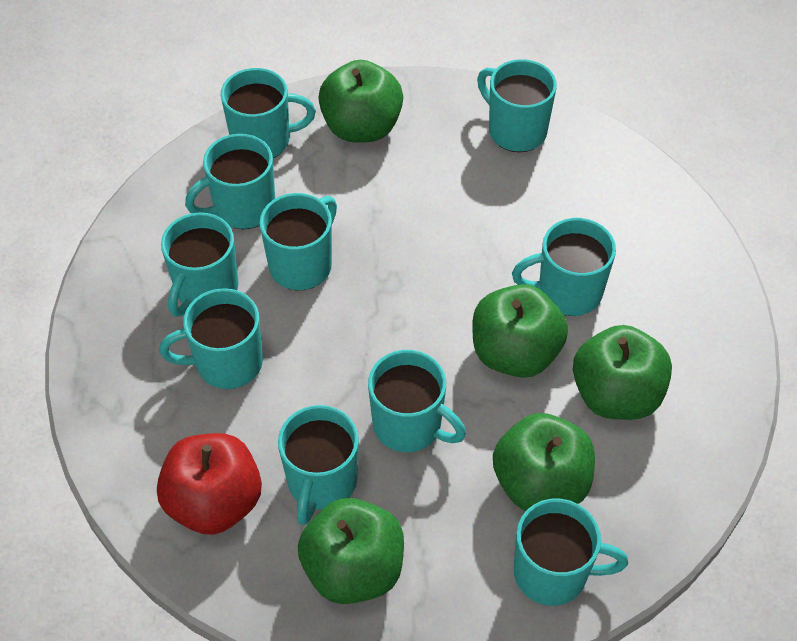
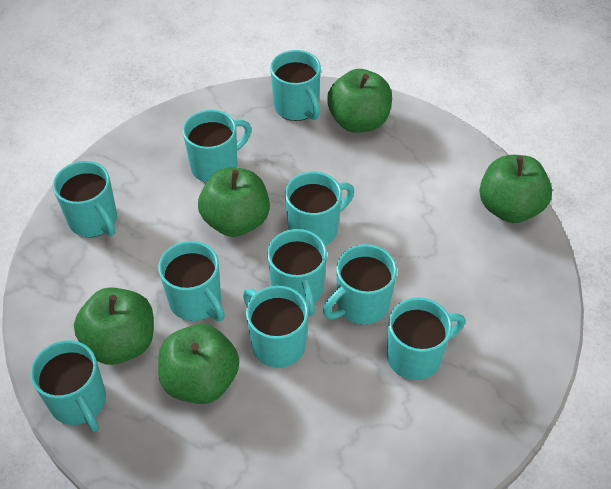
red apple: 1 -> 0

